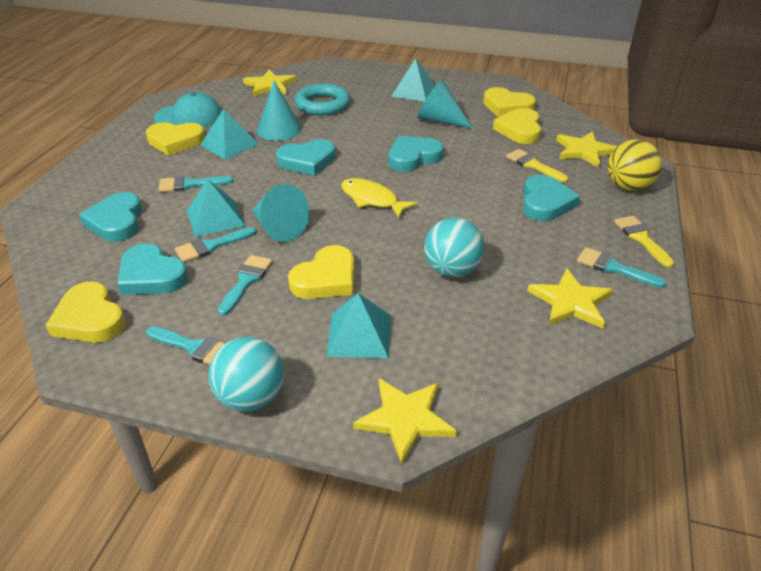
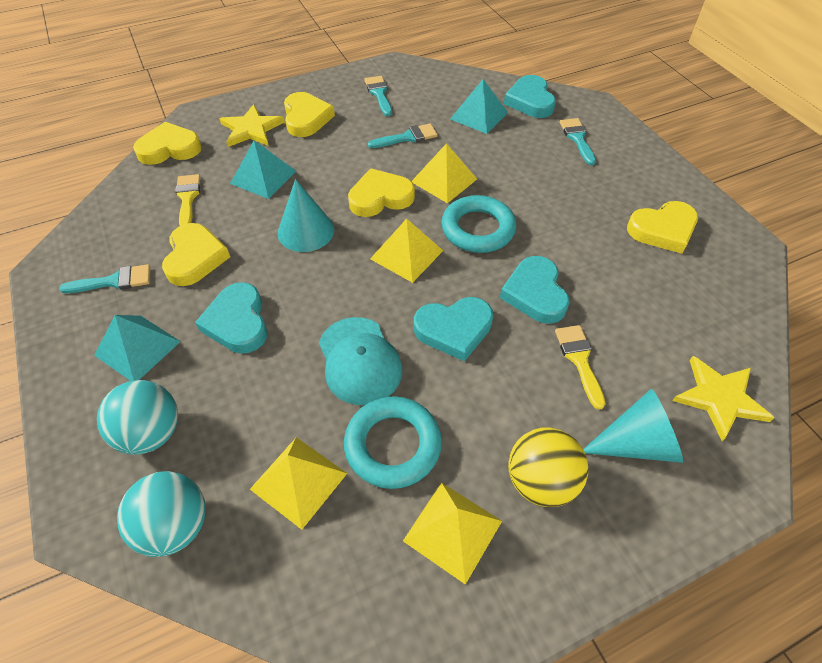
turquoise brush: 5 -> 4
turquoise cone: 3 -> 2
turquoise heart: 5 -> 4
turquoise pyramid: 4 -> 3
turquoise ring: 1 -> 2
yellow fish: 1 -> 0
yellow pyramid: 0 -> 4
yellow star: 4 -> 2

